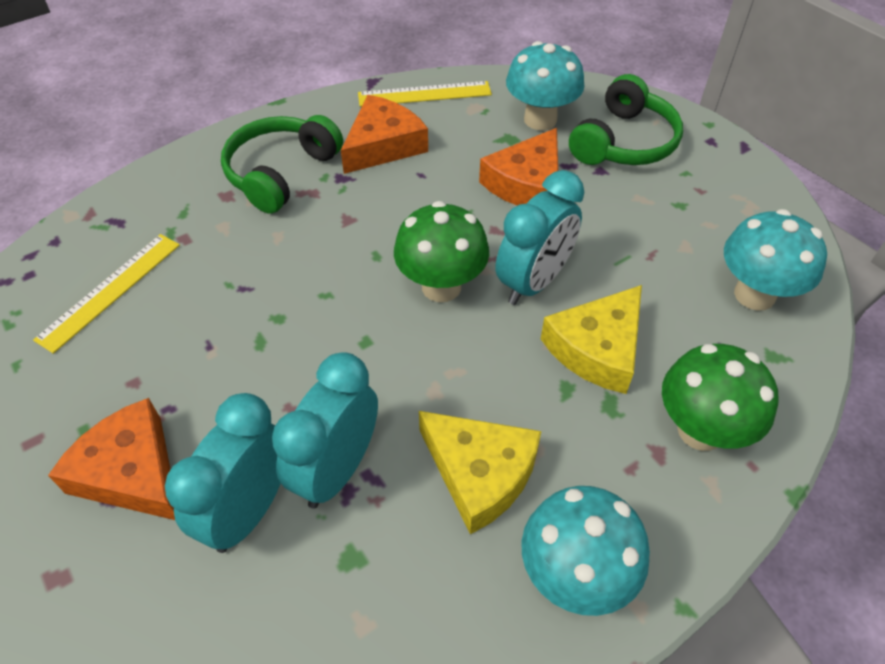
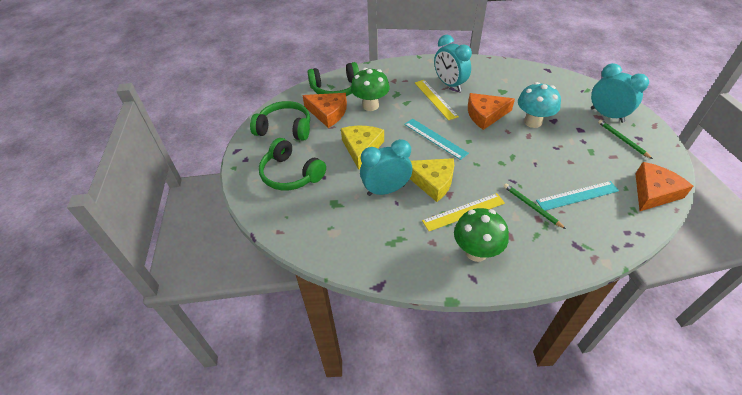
green headphones: 2 -> 3
green pencil: 0 -> 2
turquoise mushroom: 3 -> 1
turquoise ruler: 0 -> 2

